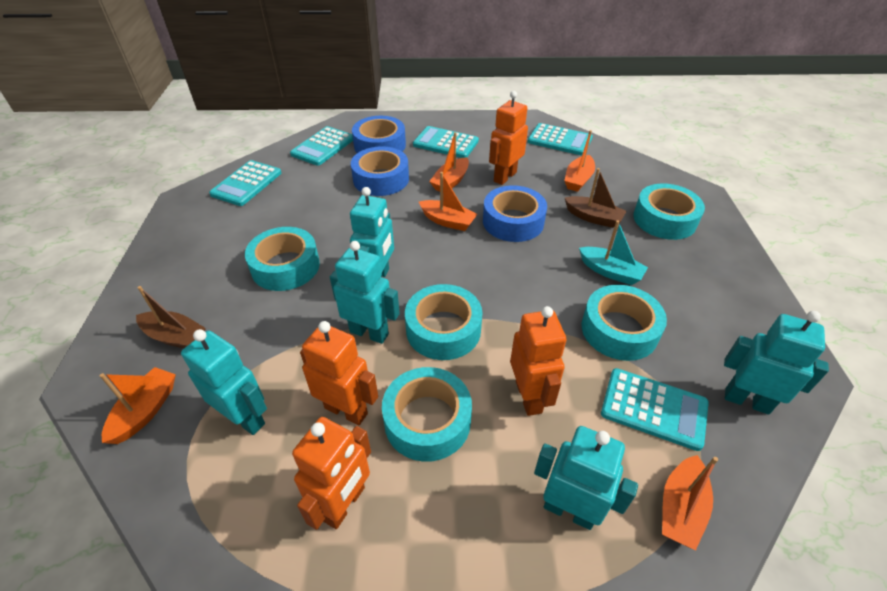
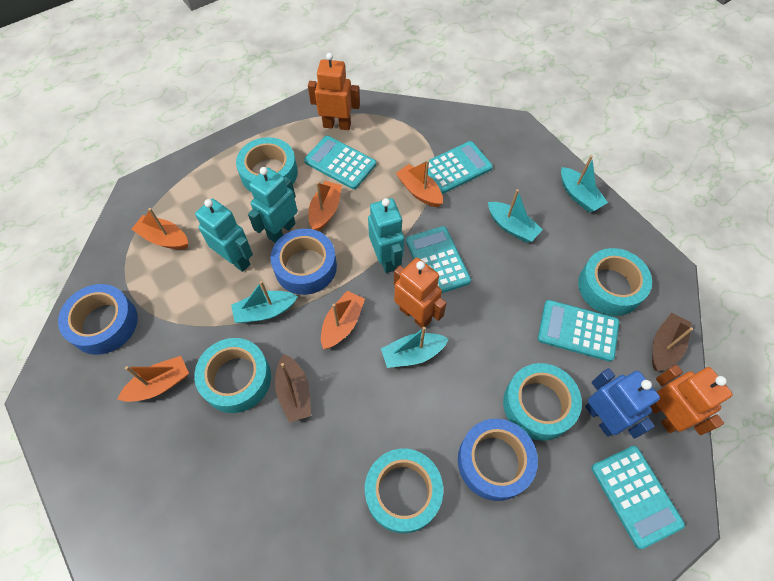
blue robot: 0 -> 1
orange robot: 4 -> 3
turquoise boat: 1 -> 4
turquoise robot: 5 -> 3

